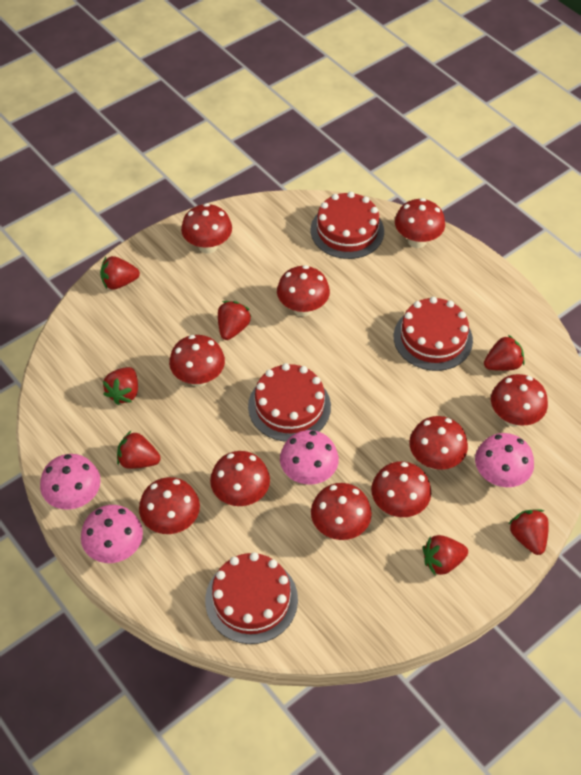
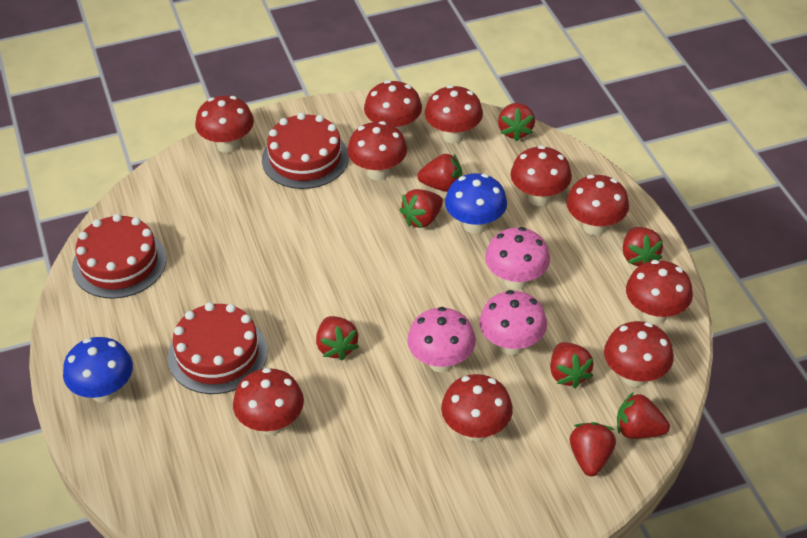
blue mushroom: 0 -> 2
pink mushroom: 4 -> 3
red cake: 4 -> 3
red strawberry: 7 -> 8

